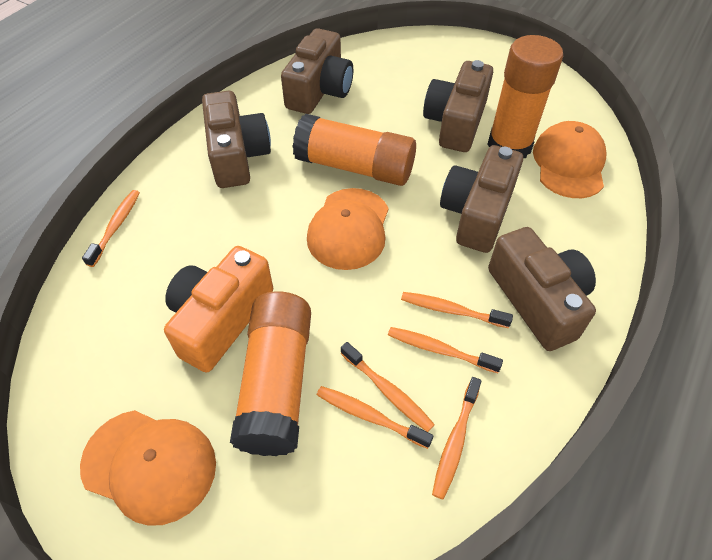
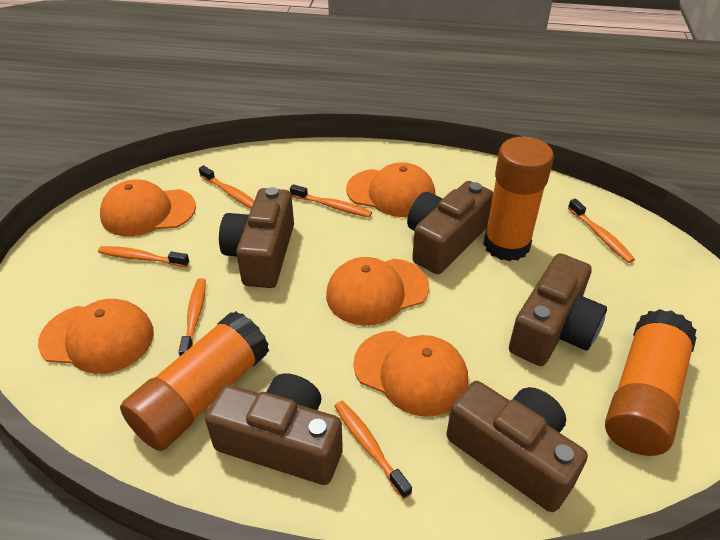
orange camera: 1 -> 0
orange cap: 3 -> 5

